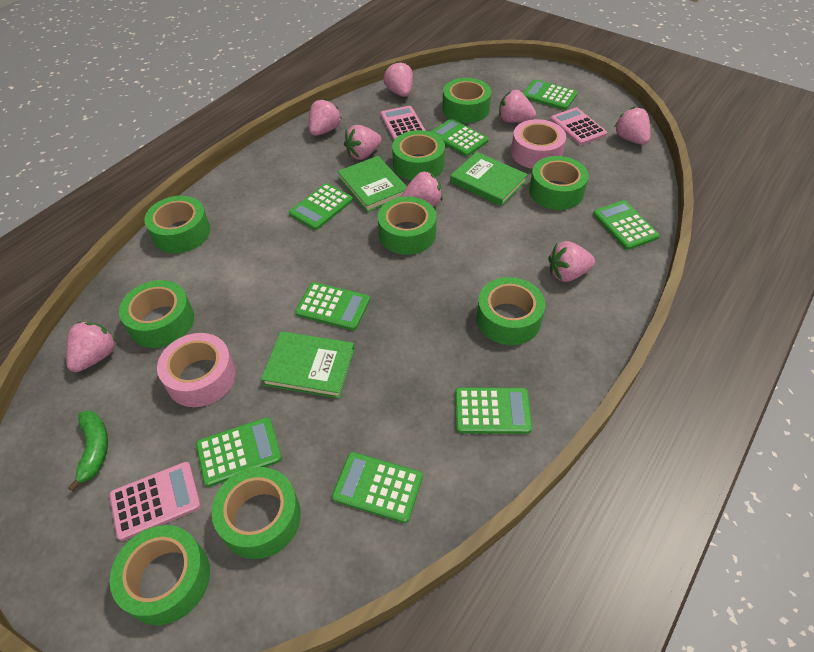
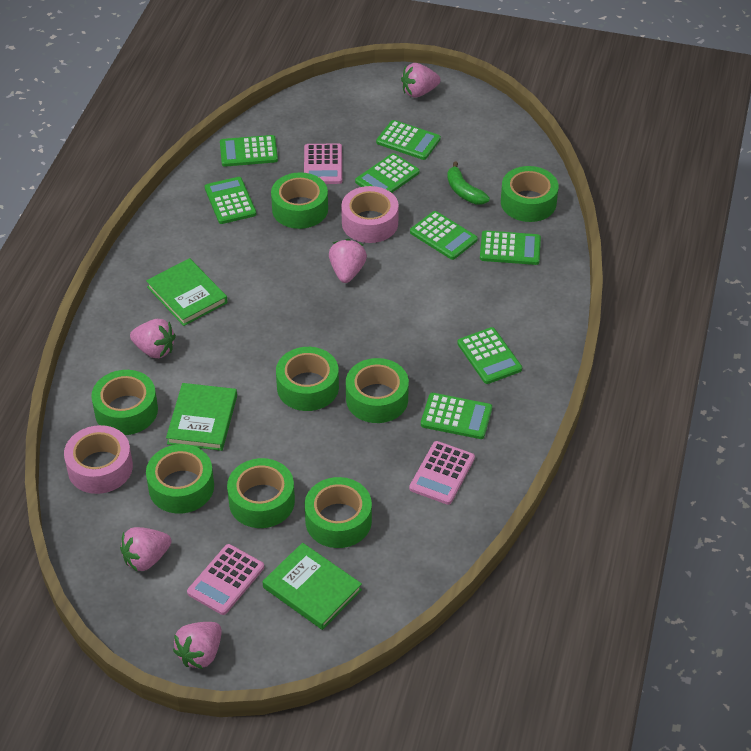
green tape: 9 -> 8
pink strawberry: 8 -> 5

